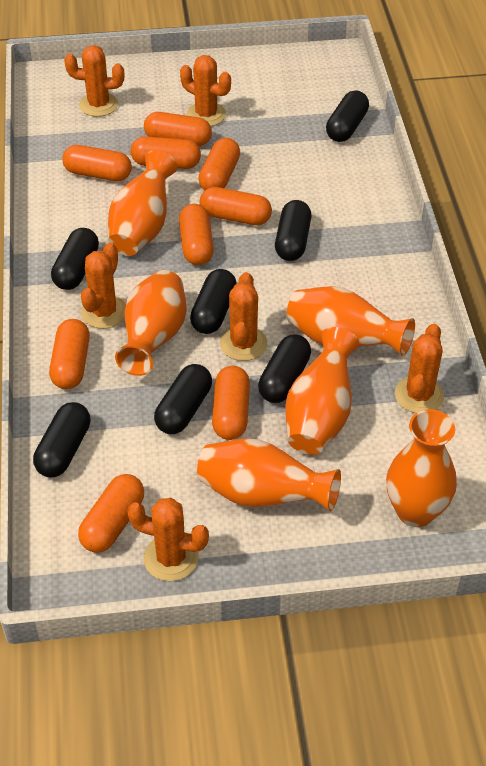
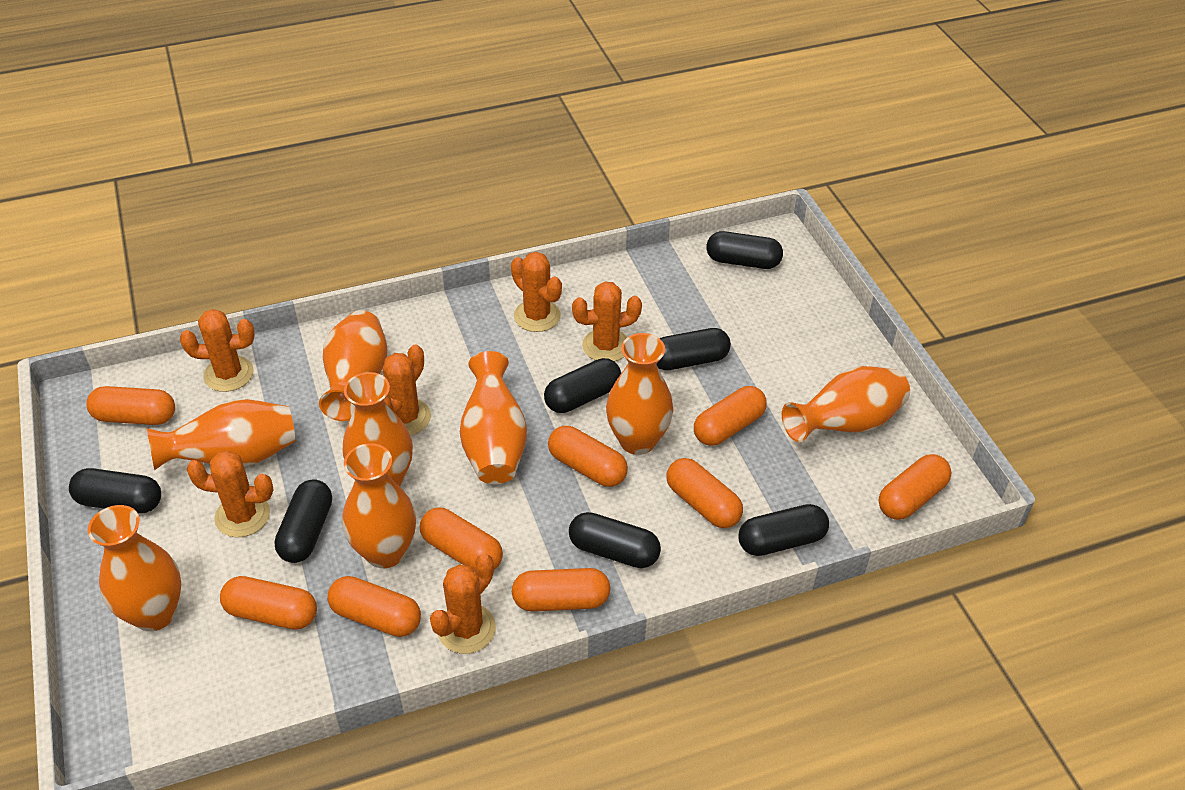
orange vase: 6 -> 8

